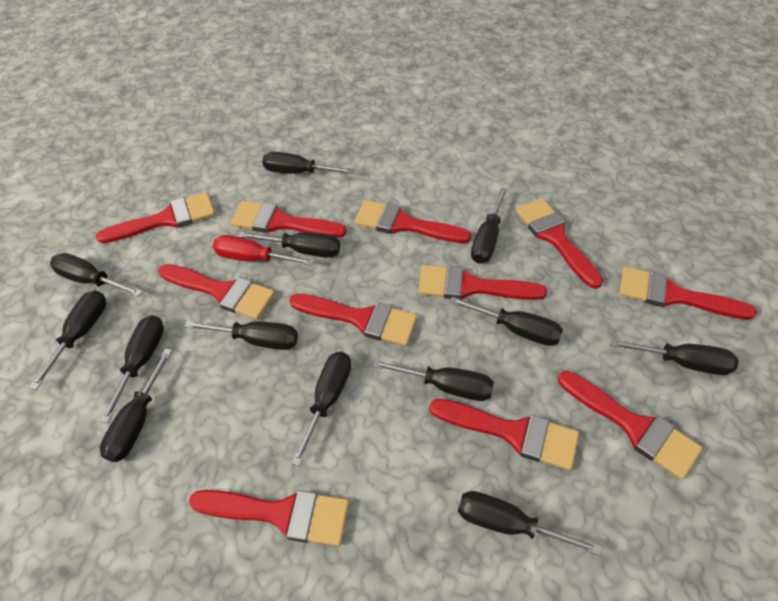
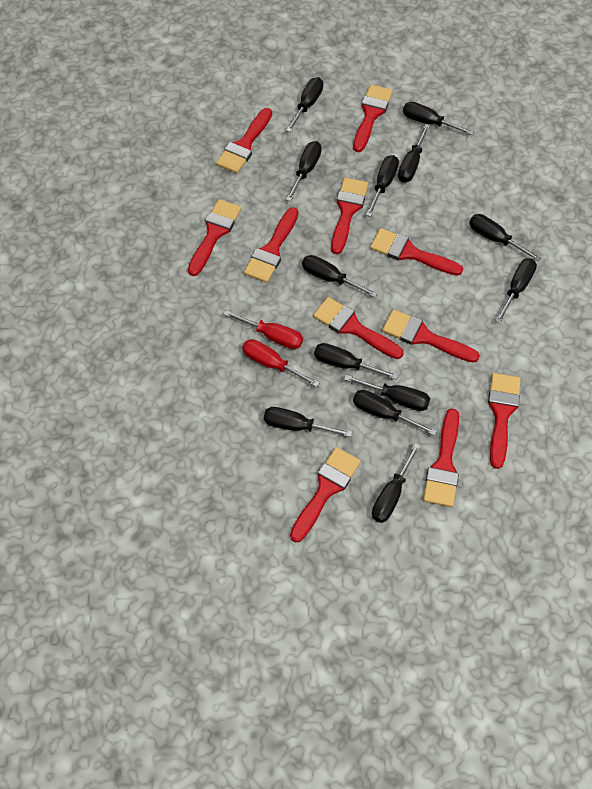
red screwdriver: 1 -> 2

